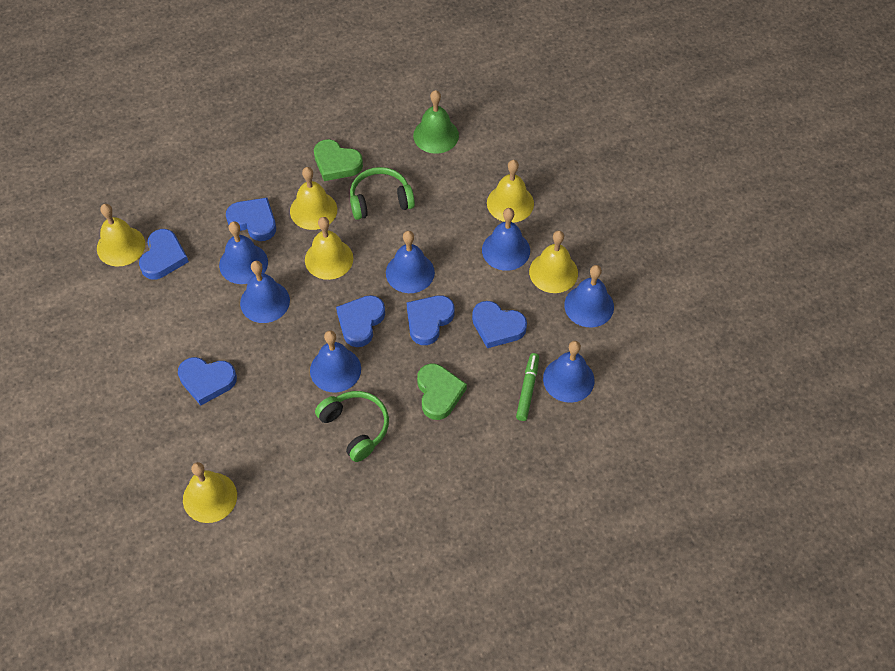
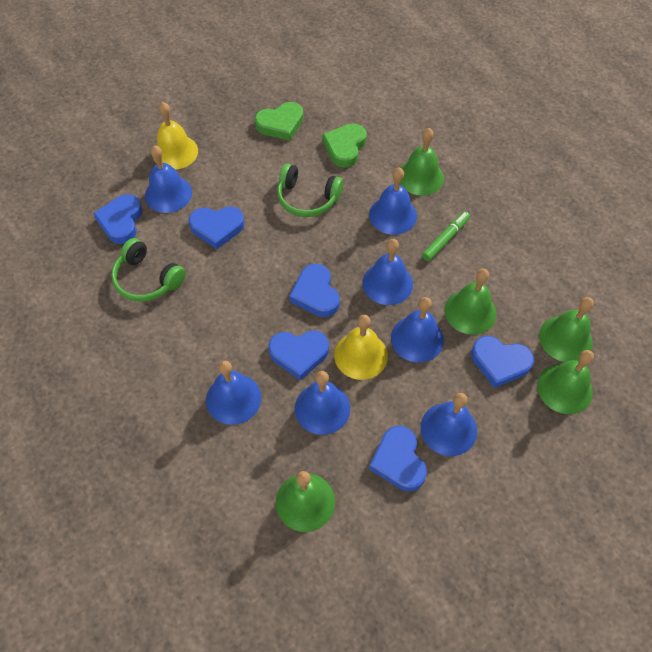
green bell: 1 -> 5
yellow bell: 6 -> 2

